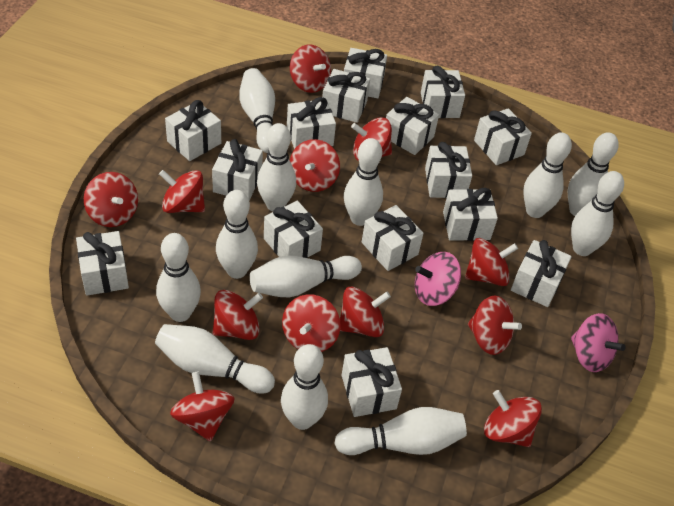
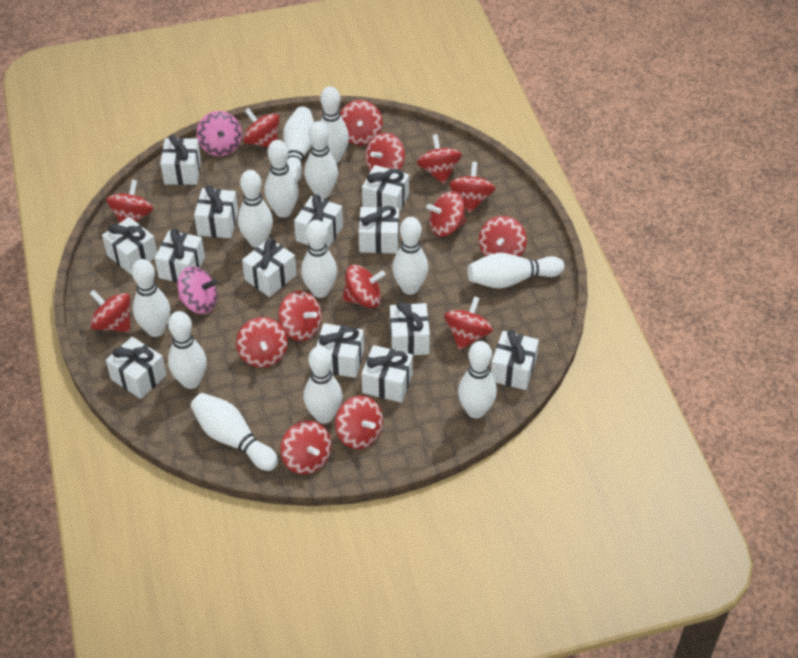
red spinning top: 12 -> 15
white bowling pin: 12 -> 13
white gift: 15 -> 13

